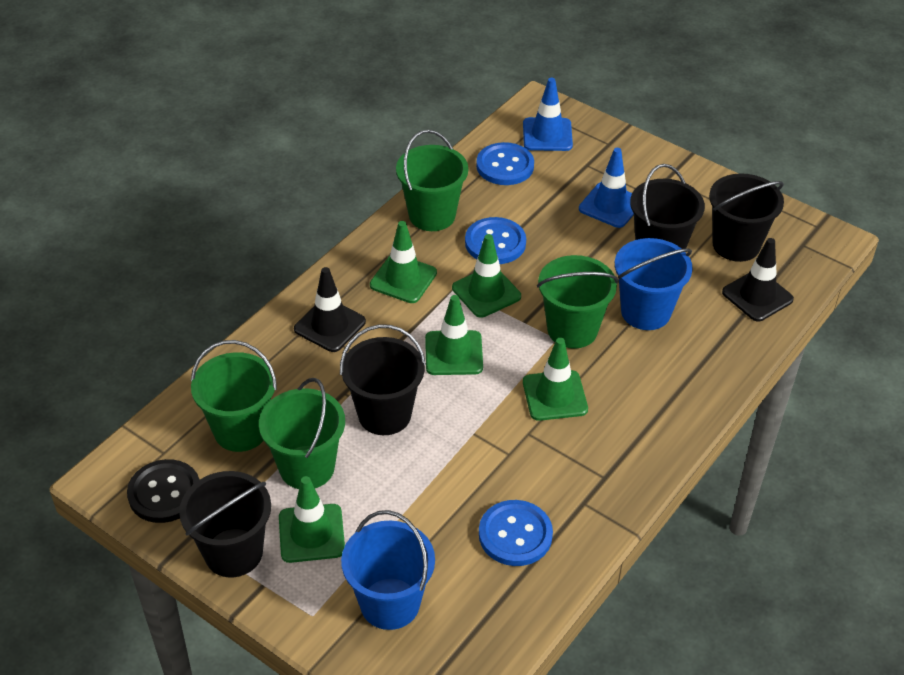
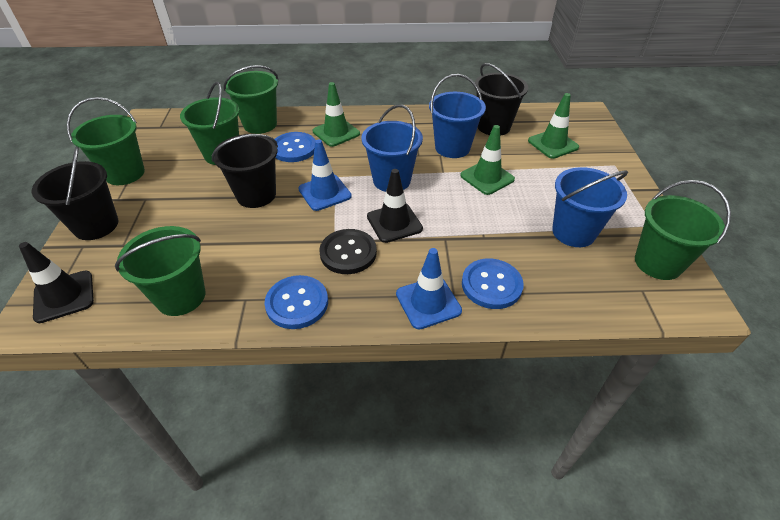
black bucket: 4 -> 3
blue bucket: 2 -> 3
green bucket: 4 -> 5
green traffic cone: 5 -> 3

